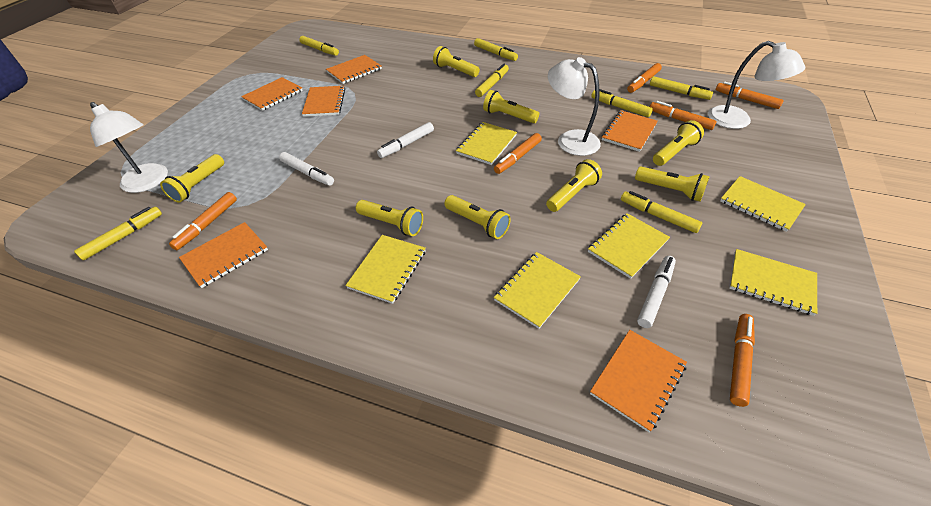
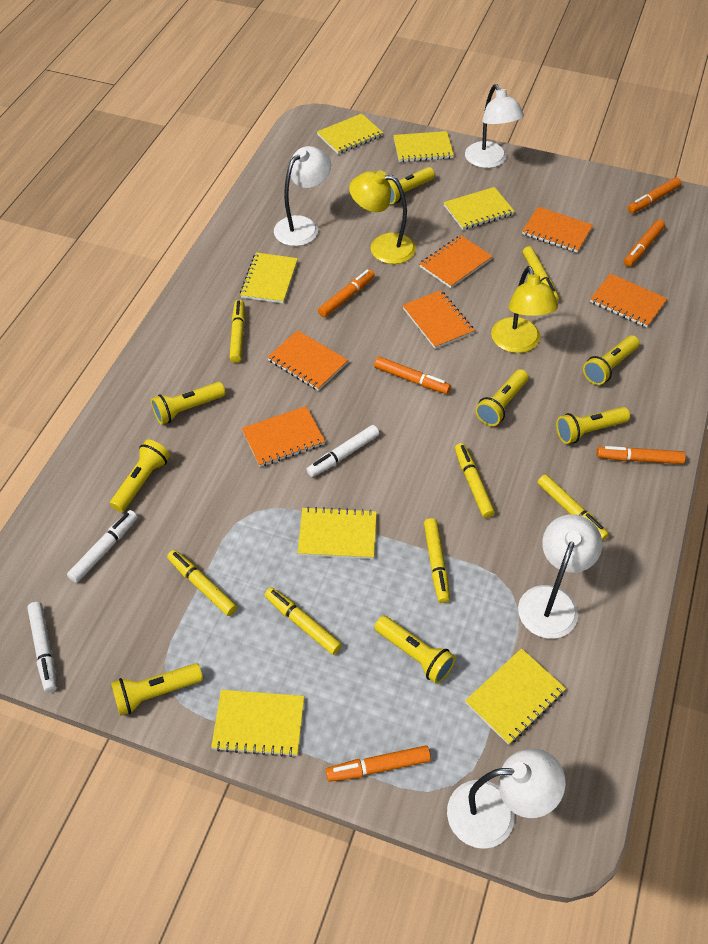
white lamp: 3 -> 4
yellow lamp: 0 -> 2
yellow notebook: 6 -> 7

